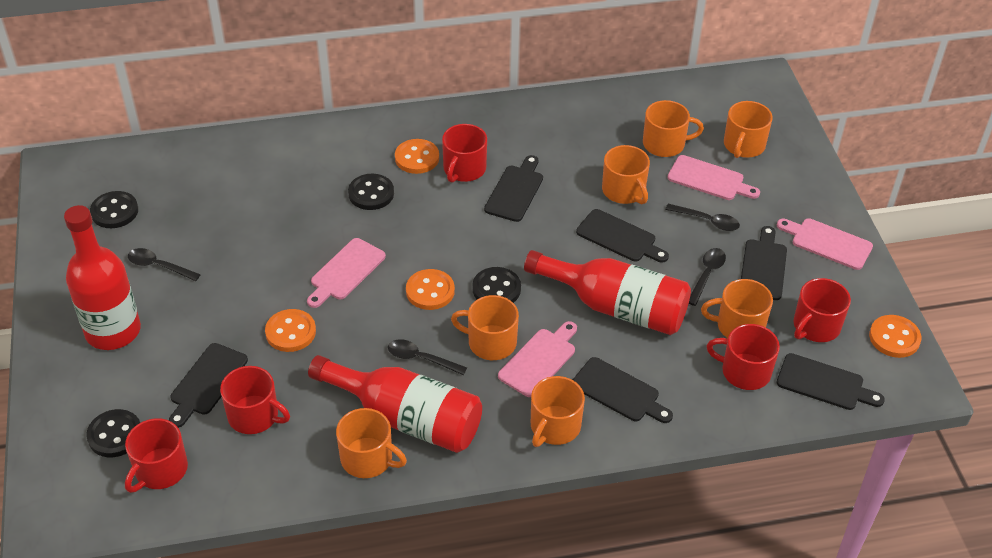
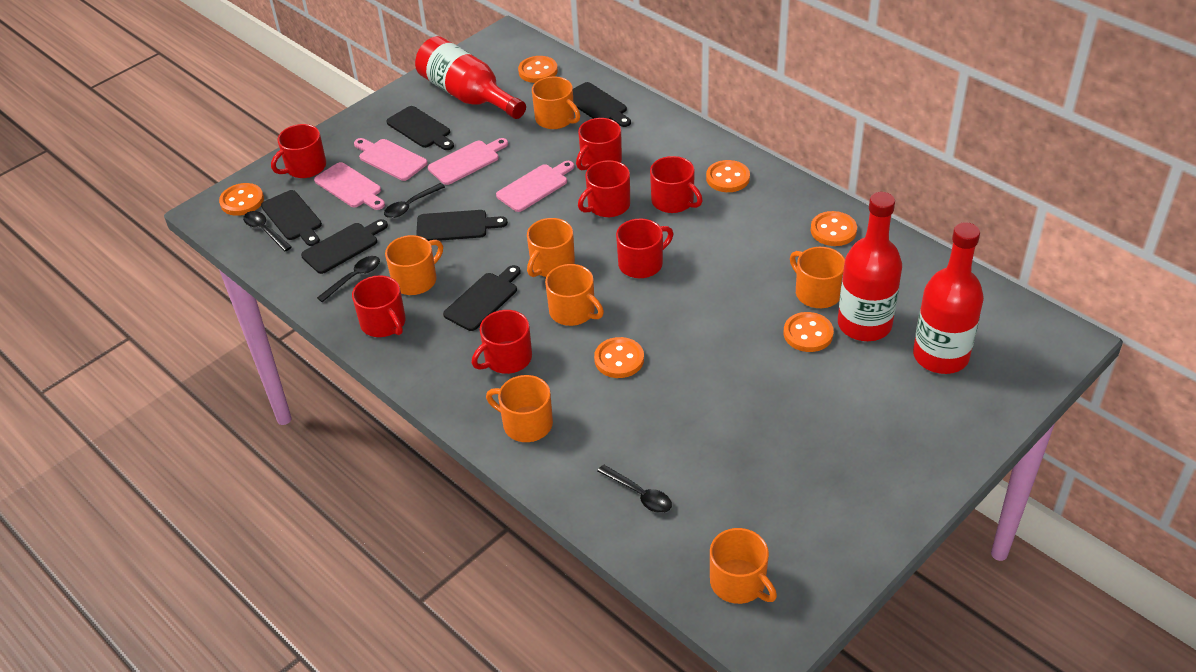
black button: 4 -> 0
orange button: 4 -> 6
red mug: 5 -> 7

